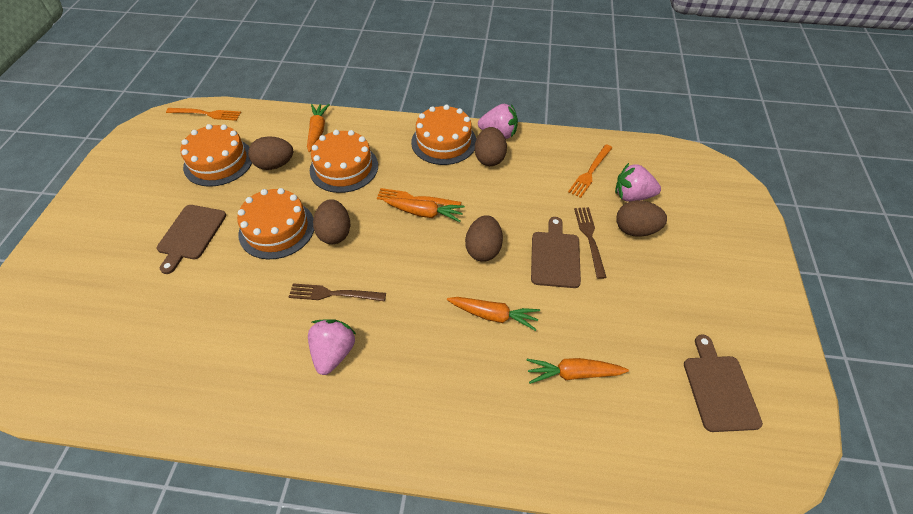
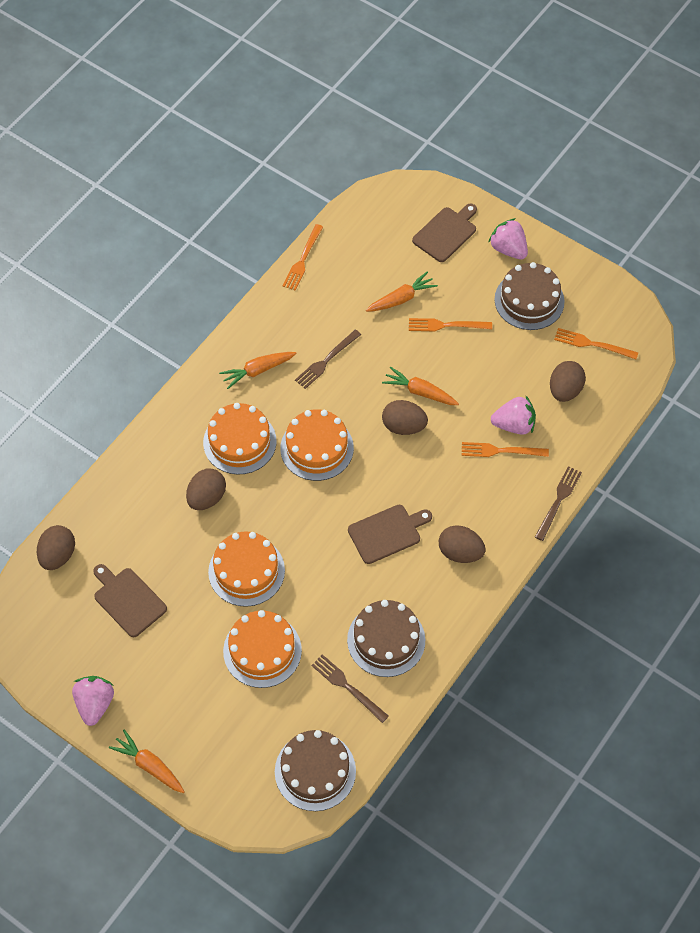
brown cake: 0 -> 3
brown fork: 2 -> 3
orange fork: 3 -> 4

